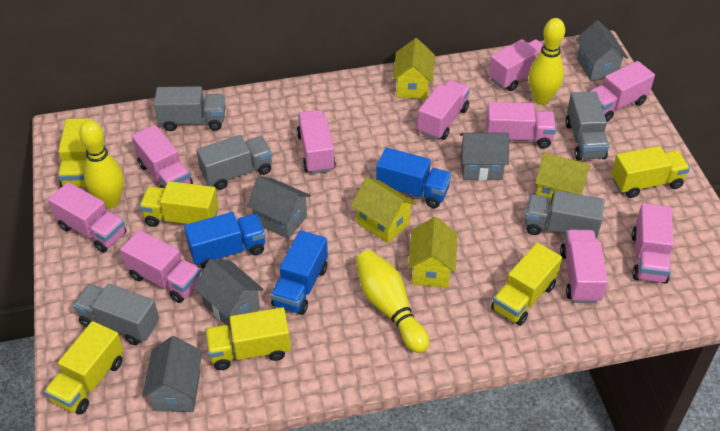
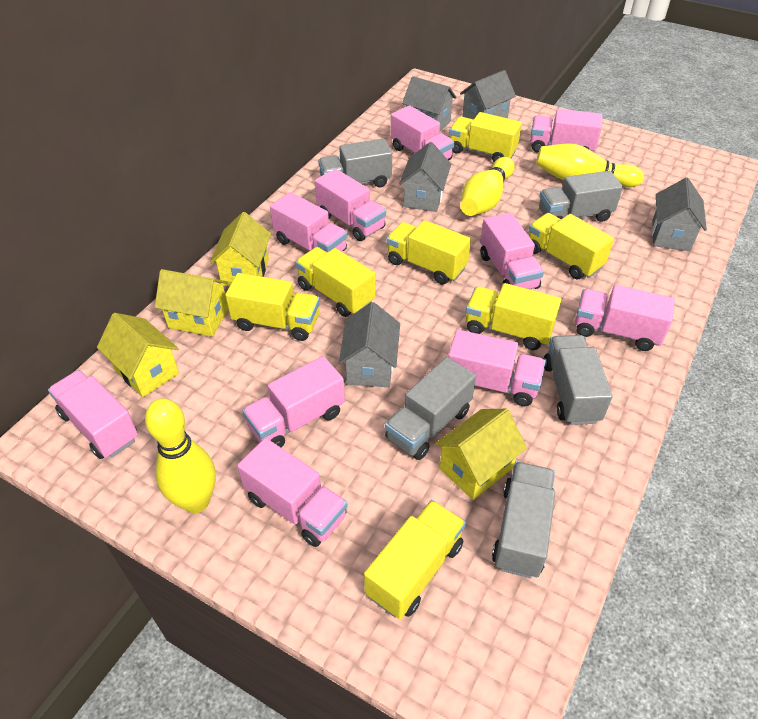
blue truck: 3 -> 0
yellow truck: 6 -> 7

